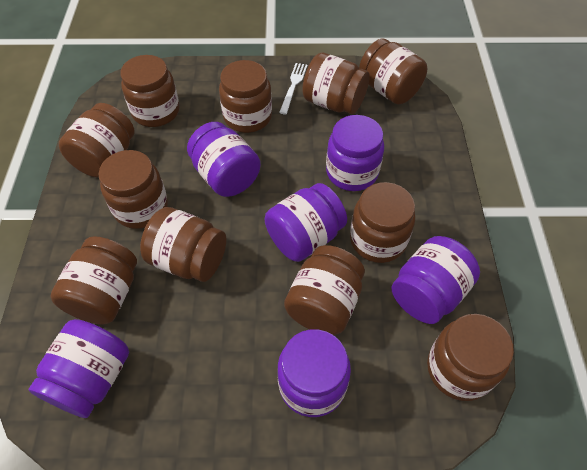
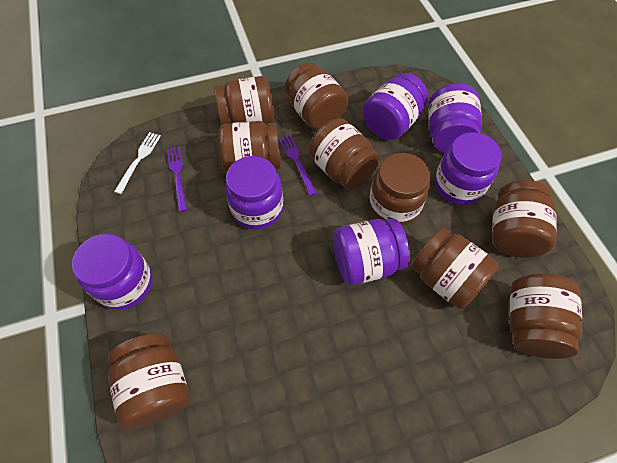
brown jar: 11 -> 9
purple fork: 0 -> 2

